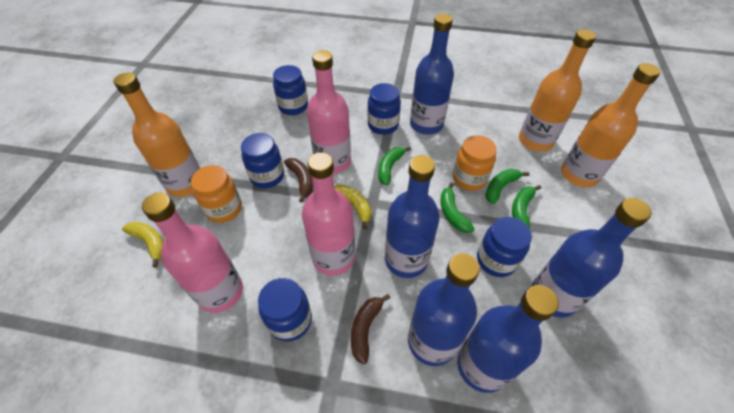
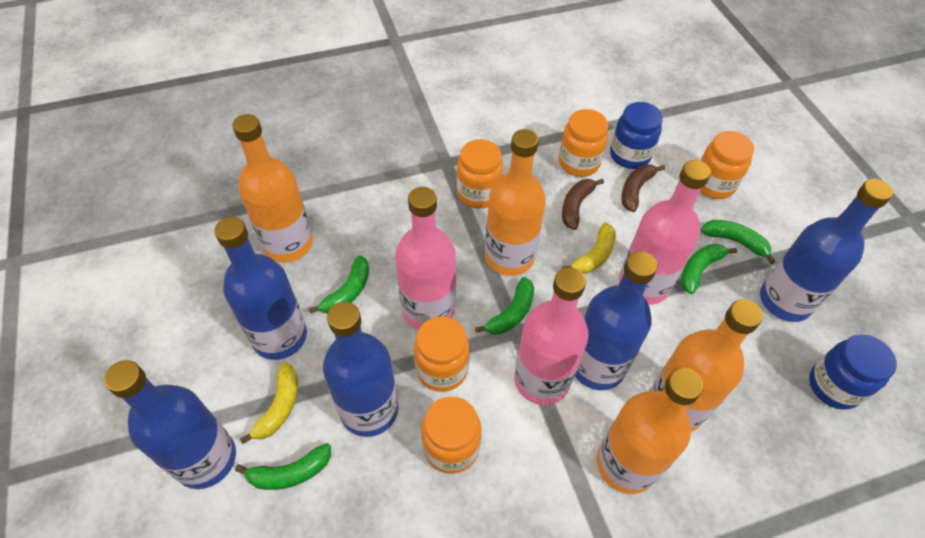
blue jar: 5 -> 2
green banana: 4 -> 5
orange bottle: 3 -> 4
orange jar: 2 -> 5

